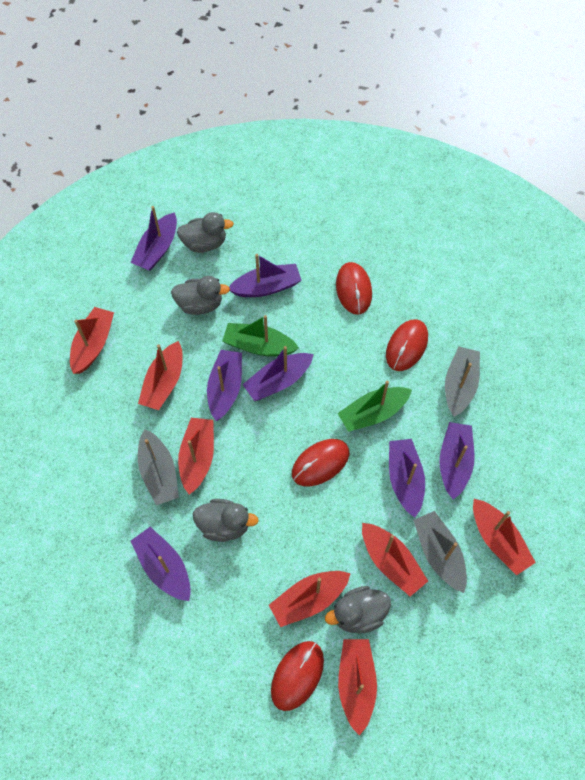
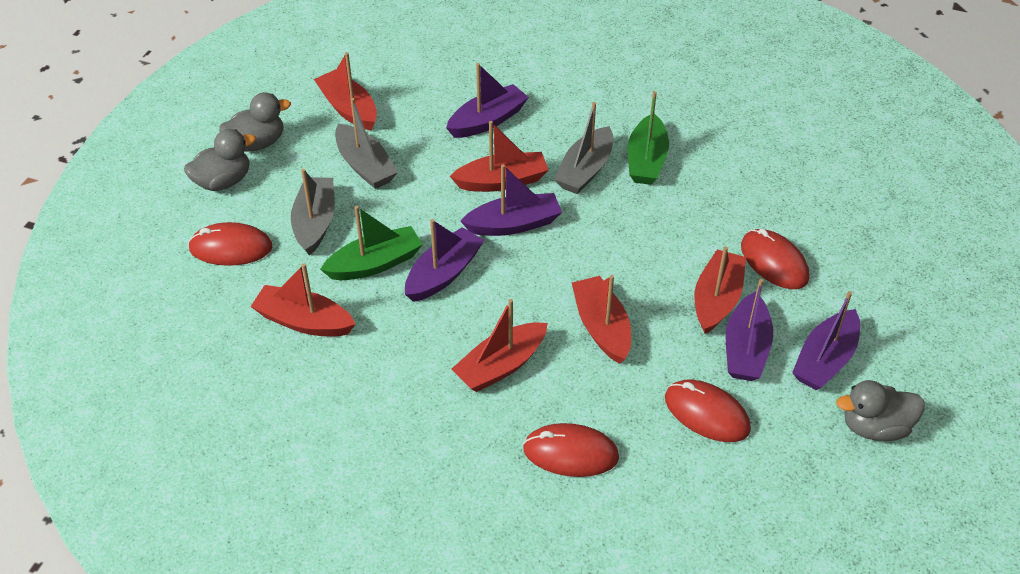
grey duck: 4 -> 3
purple boat: 7 -> 5
red boat: 7 -> 6

